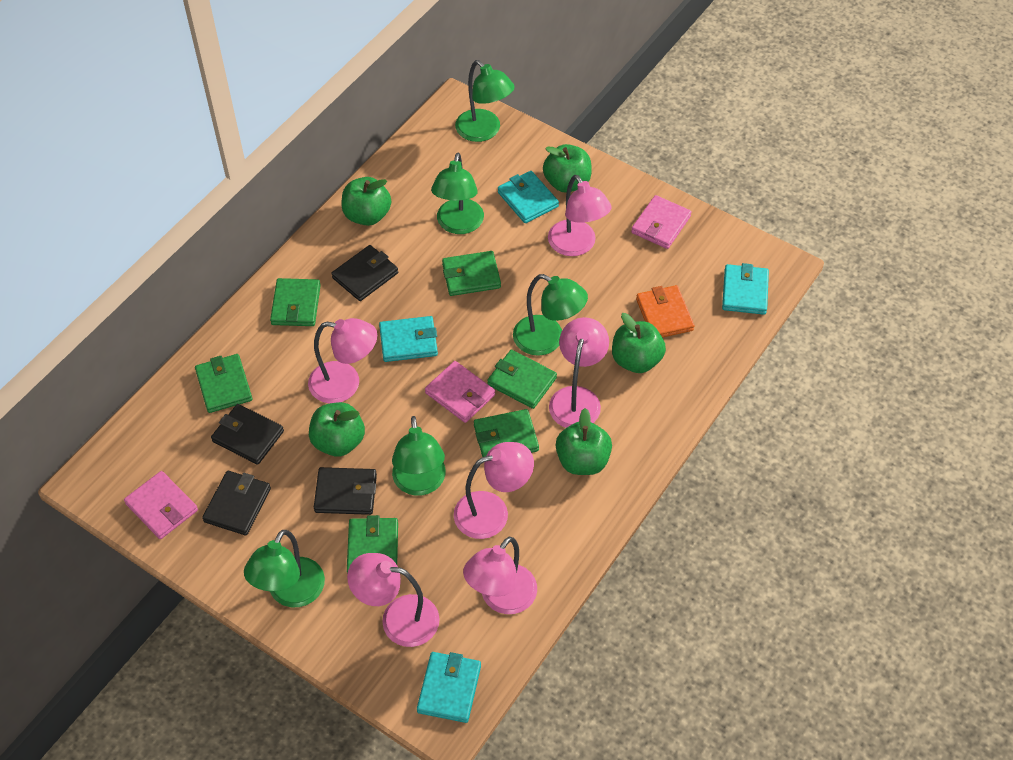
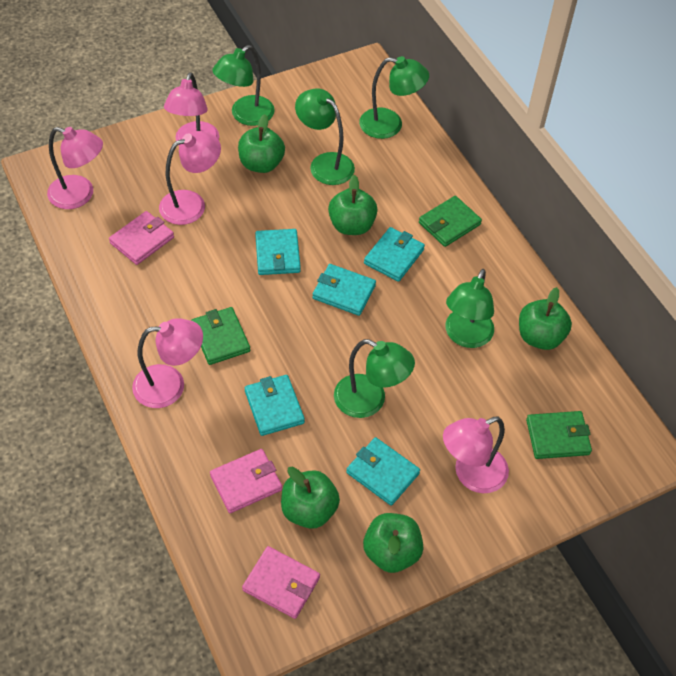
black wallet: 4 -> 0
green wallet: 6 -> 3
orange wallet: 1 -> 0
pink lamp: 6 -> 5
turquoise wallet: 4 -> 5

